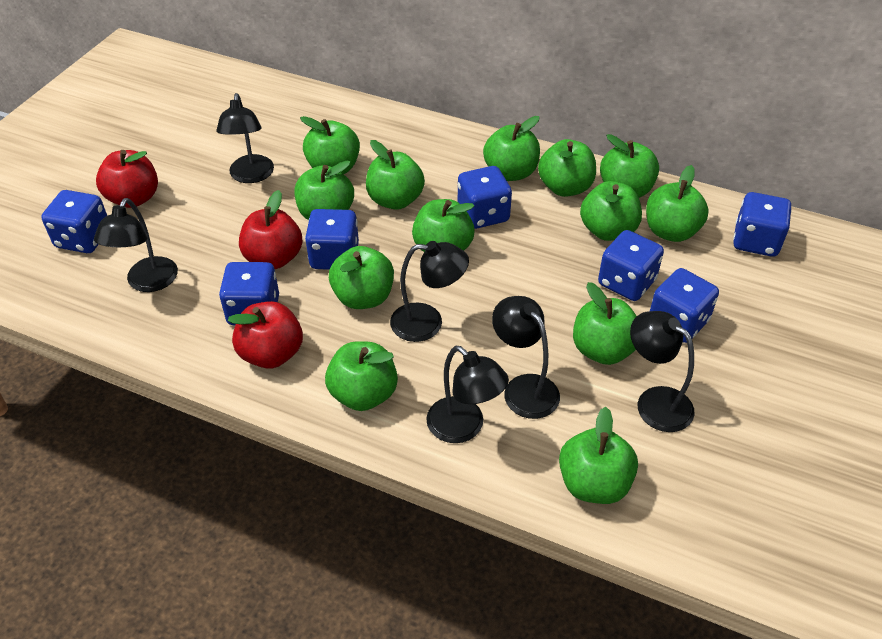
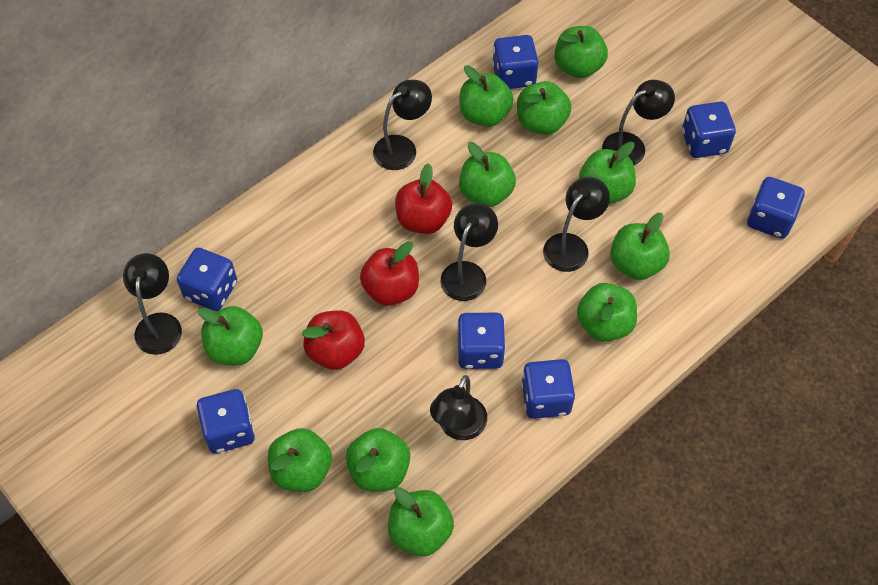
green apple: 13 -> 11

